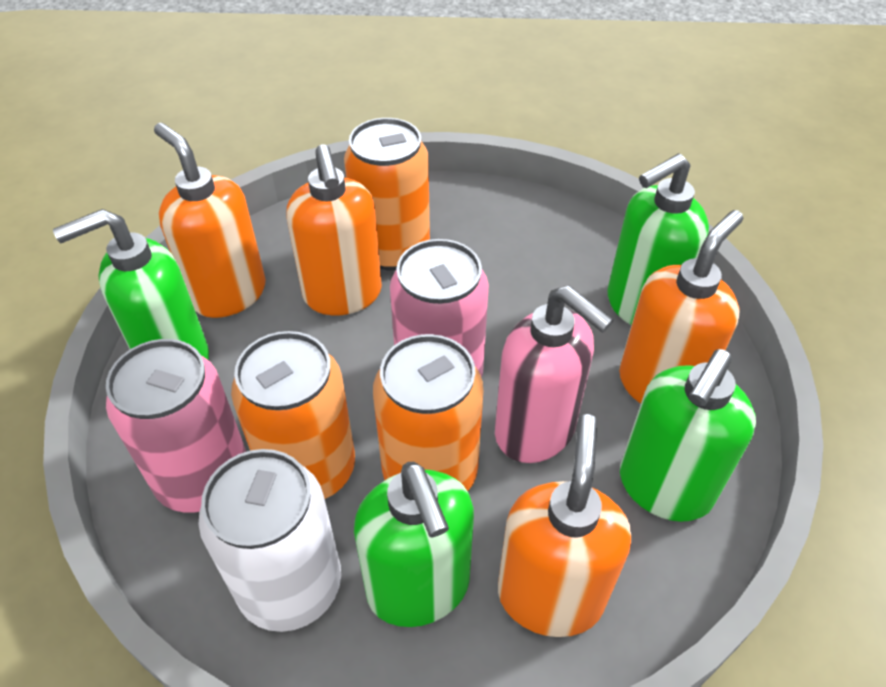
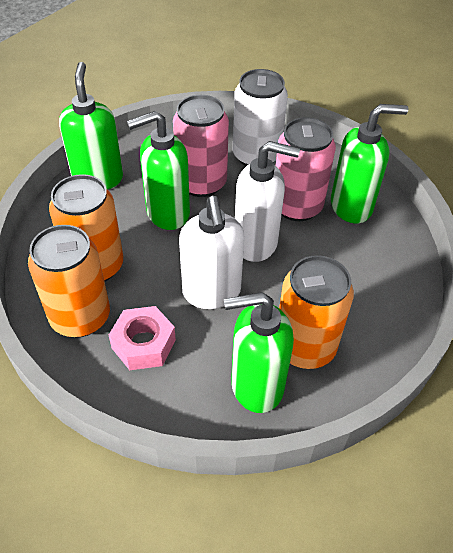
orange soap dispenser: 4 -> 0
pink nut: 0 -> 1
pink soap dispenser: 1 -> 0
white soap dispenser: 0 -> 2

